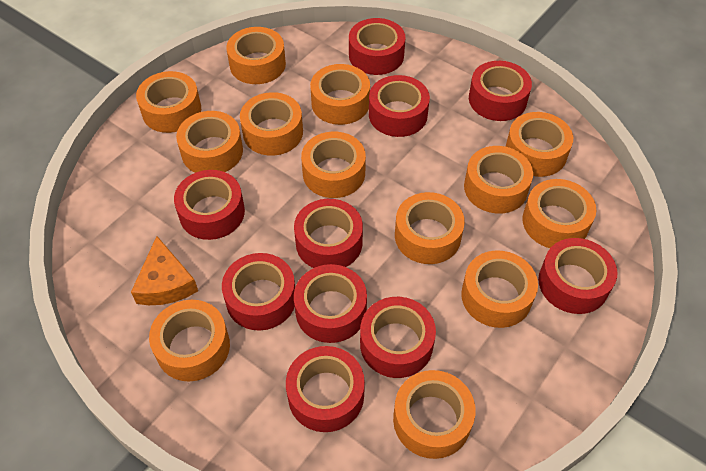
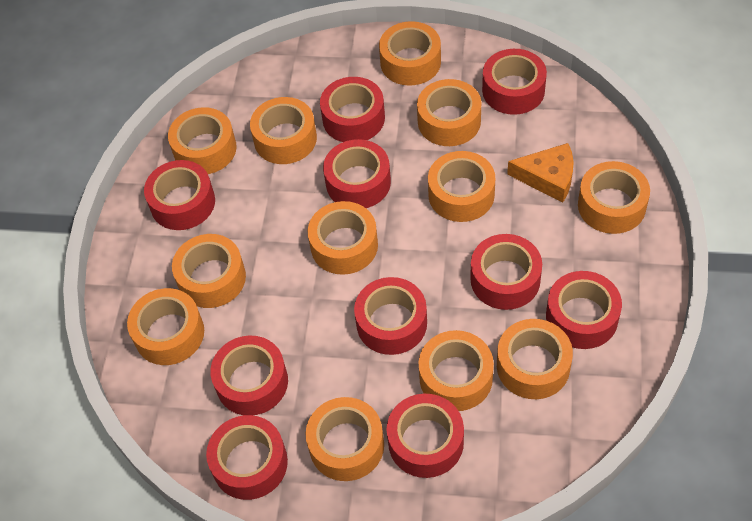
orange tape: 13 -> 12

